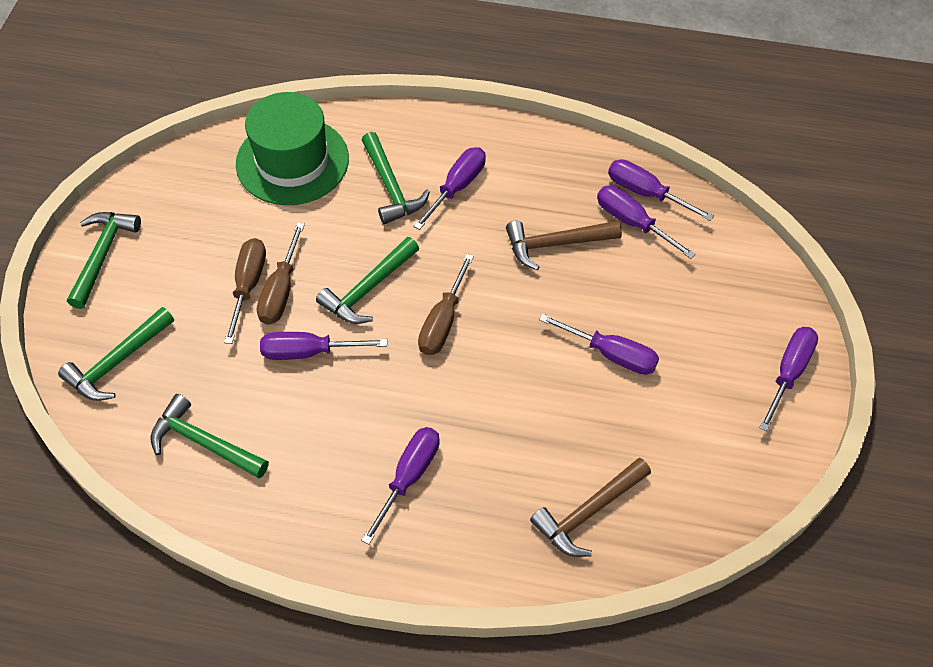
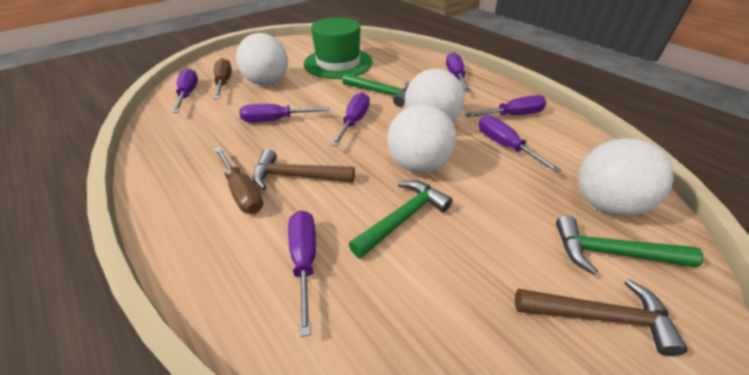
brown screwdriver: 3 -> 2
green hammer: 5 -> 3
white ball: 0 -> 4

